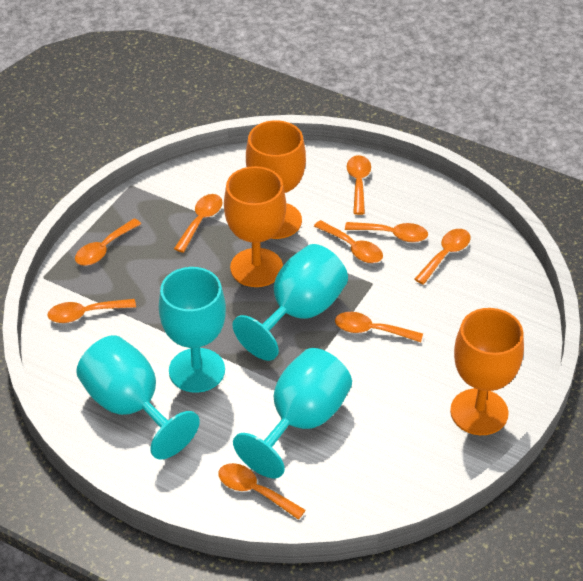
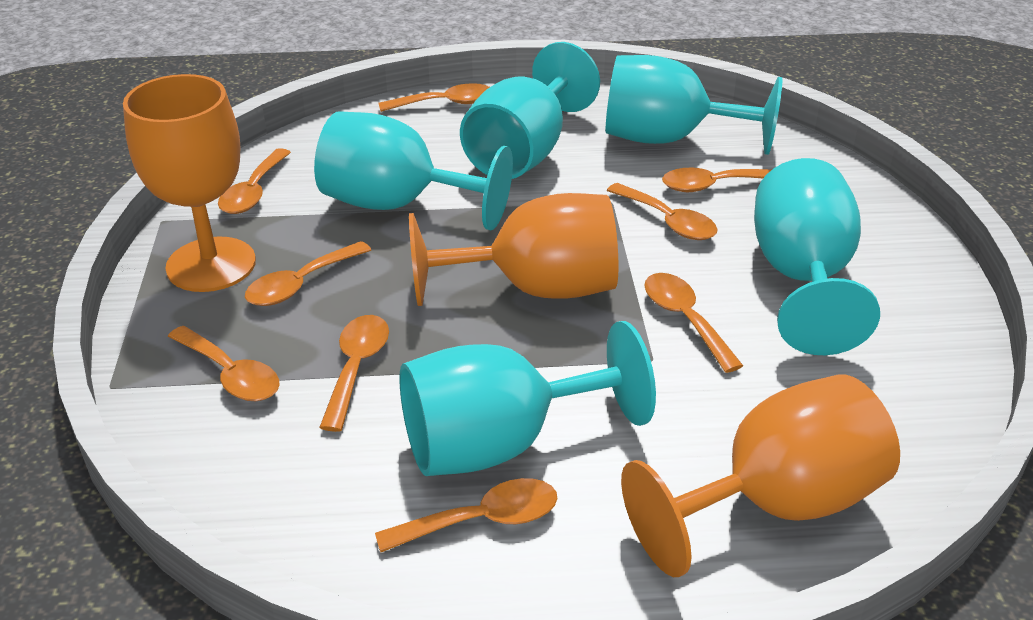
turquoise goblet: 4 -> 5

